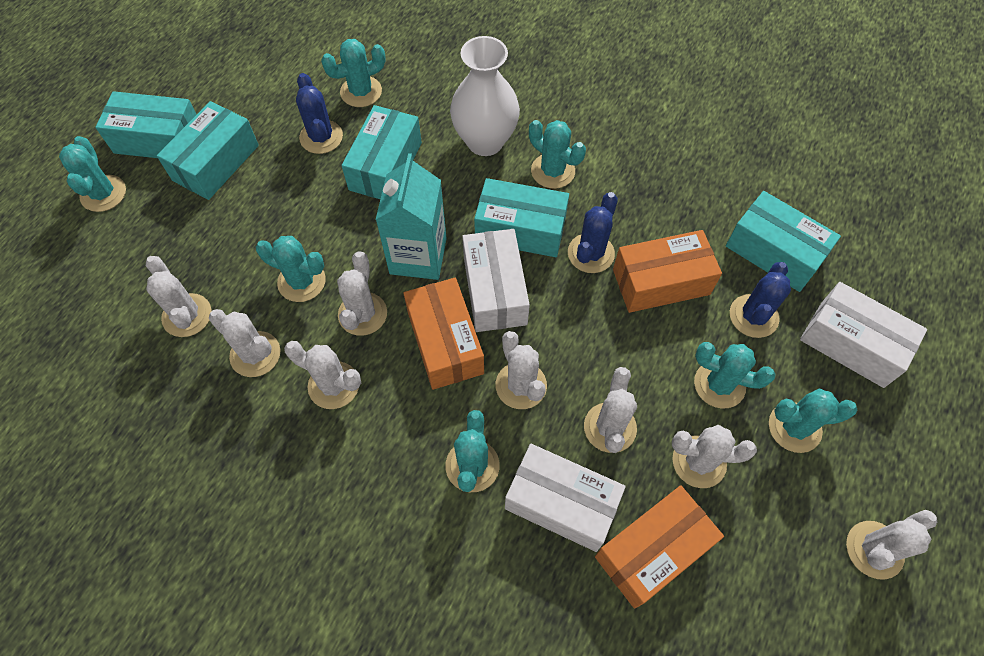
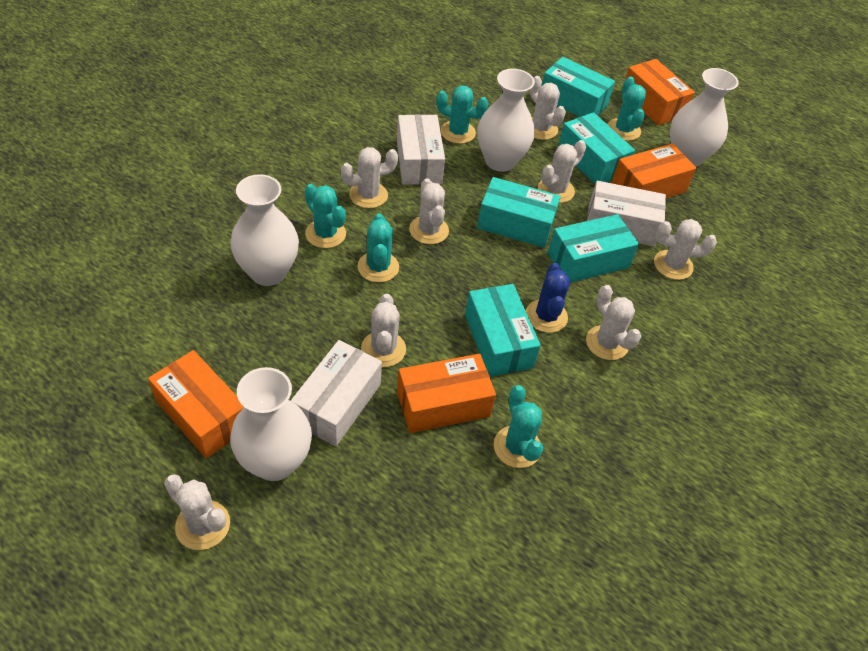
blue cactus: 3 -> 1
orange box: 3 -> 4
turquoise cactus: 7 -> 5
turquoise carton: 1 -> 0
white vase: 1 -> 4

